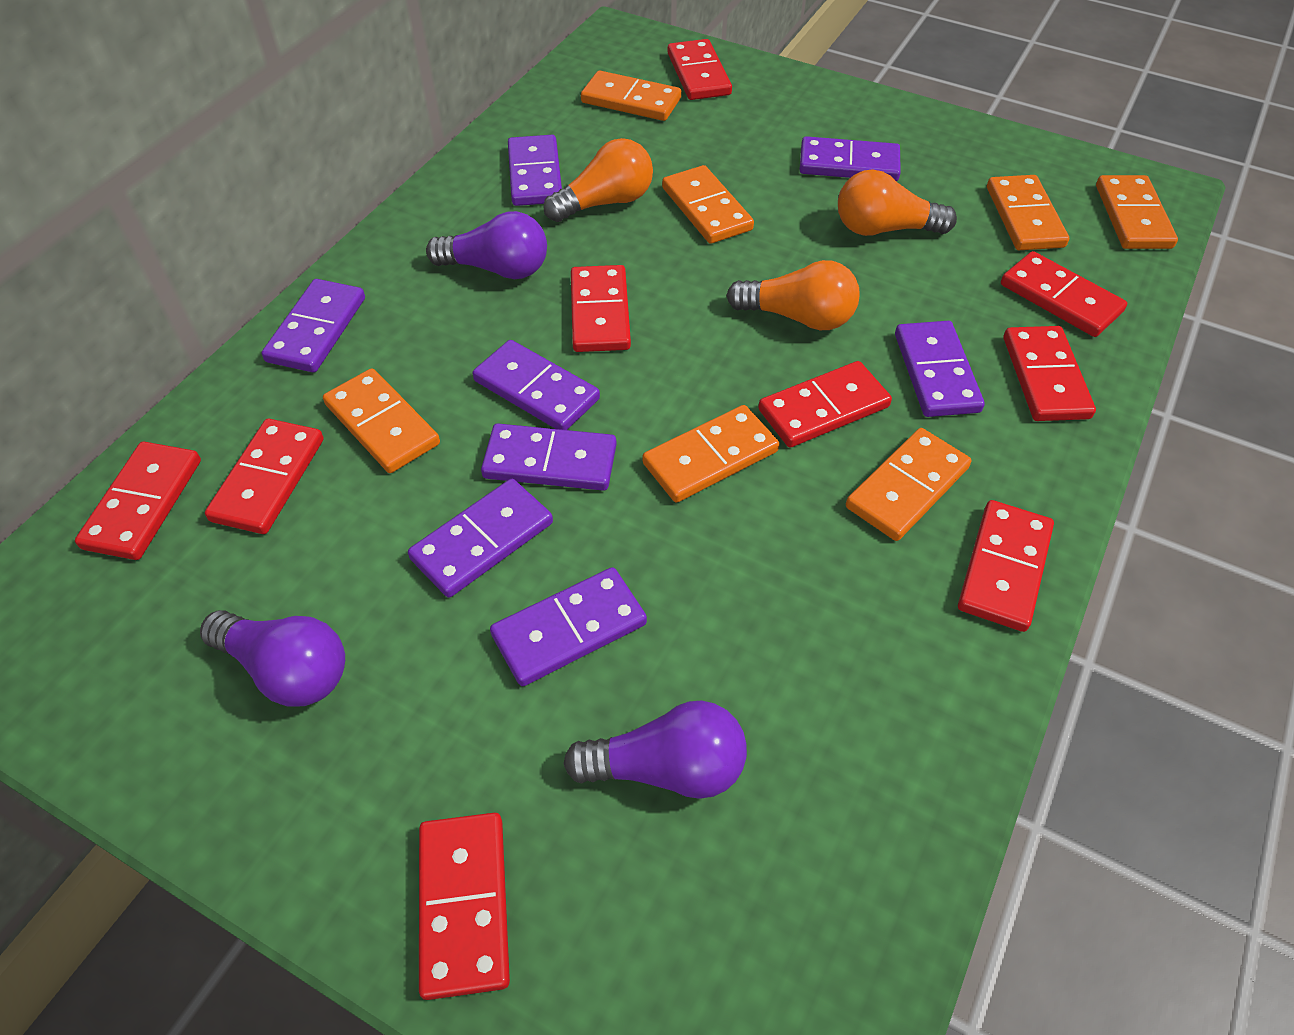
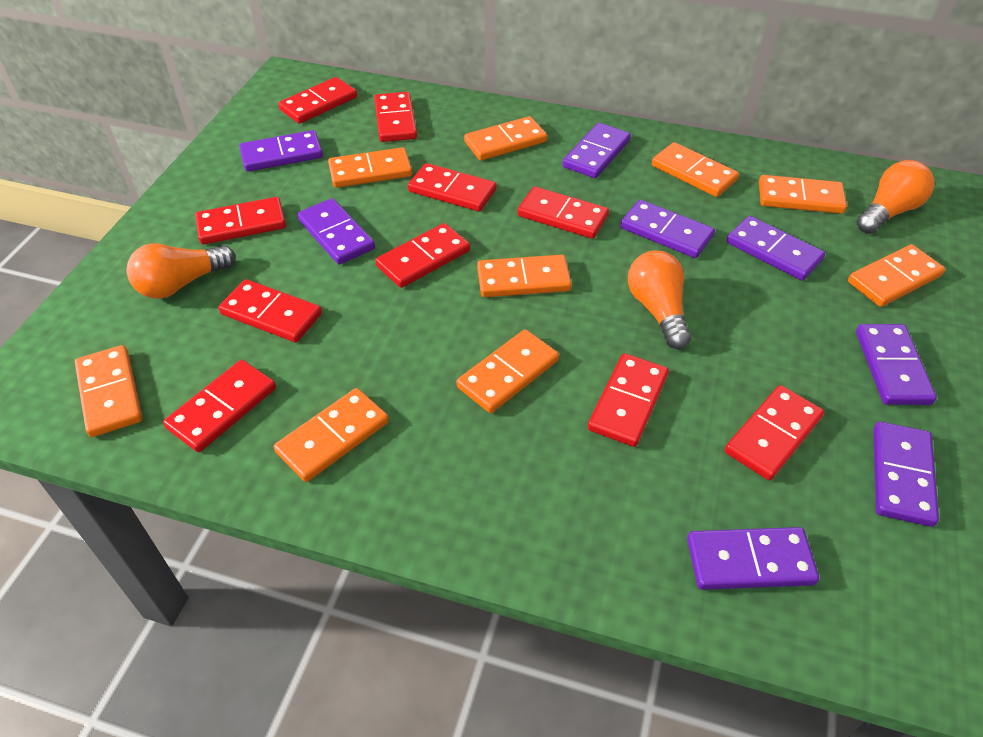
orange domino: 7 -> 9
purple light bulb: 3 -> 0
red domino: 9 -> 10

